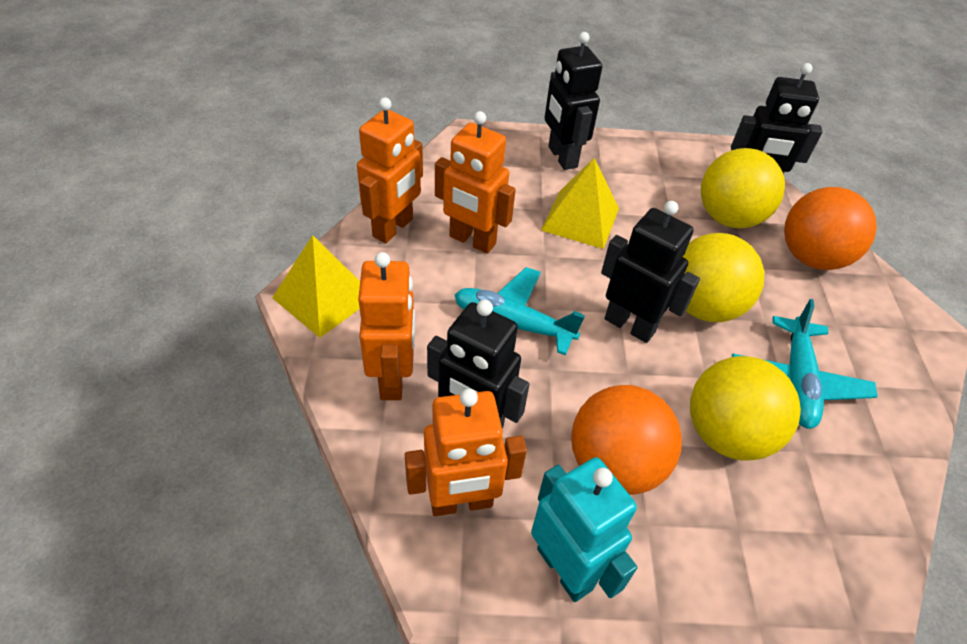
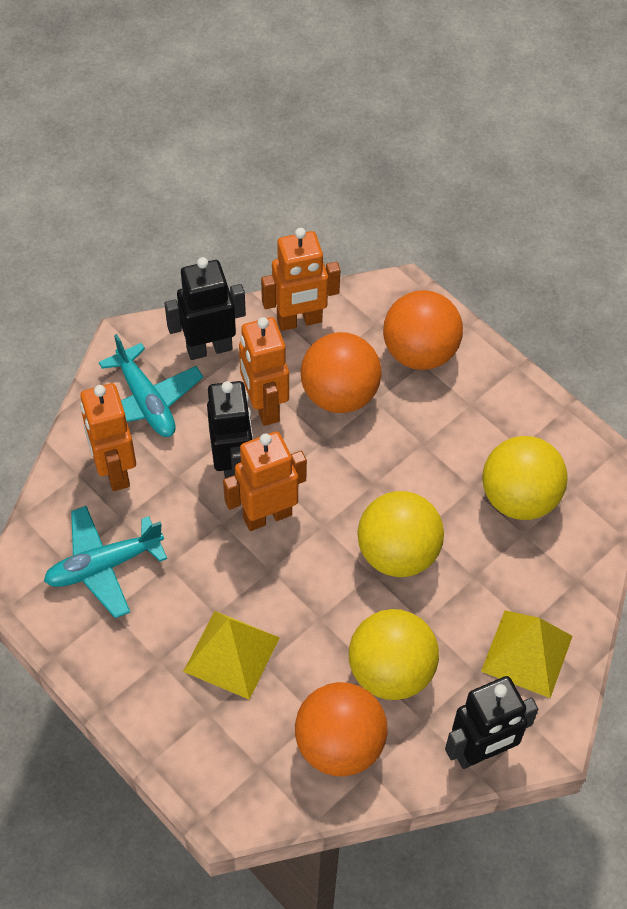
black robot: 4 -> 3
orange ball: 2 -> 3
turquoise robot: 1 -> 0

